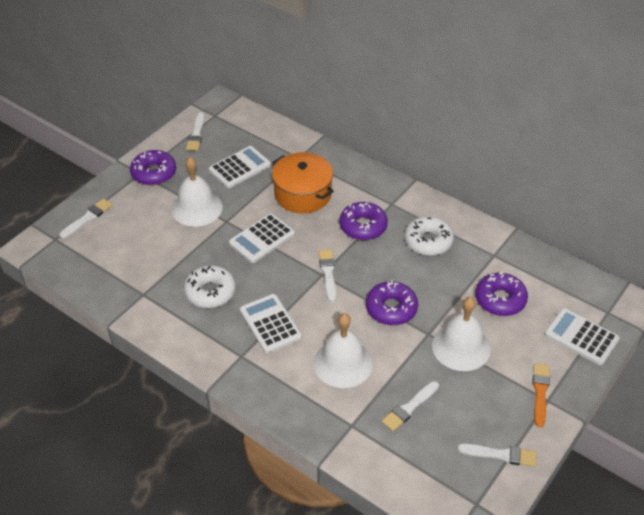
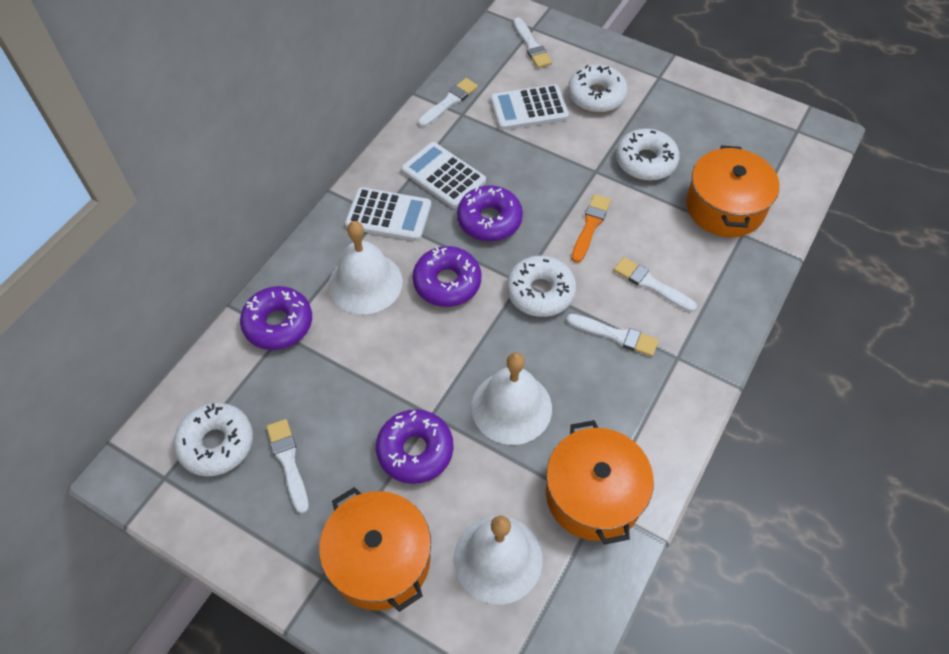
orange pot: 1 -> 3
white calculator: 4 -> 3
white donut: 2 -> 4

